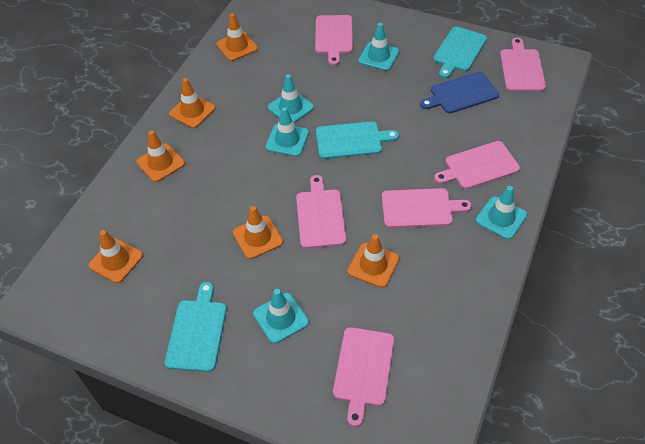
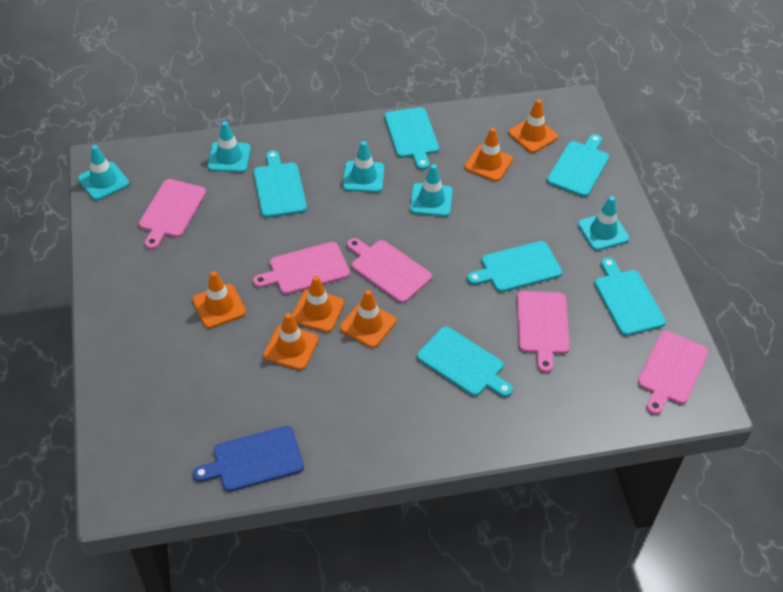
pink cutting board: 6 -> 5
turquoise cutting board: 3 -> 6

